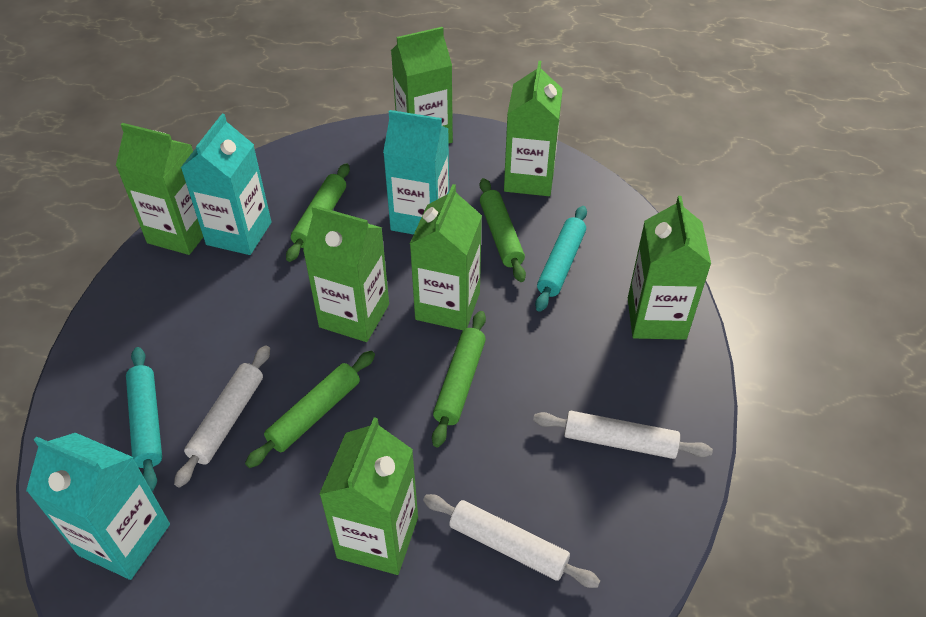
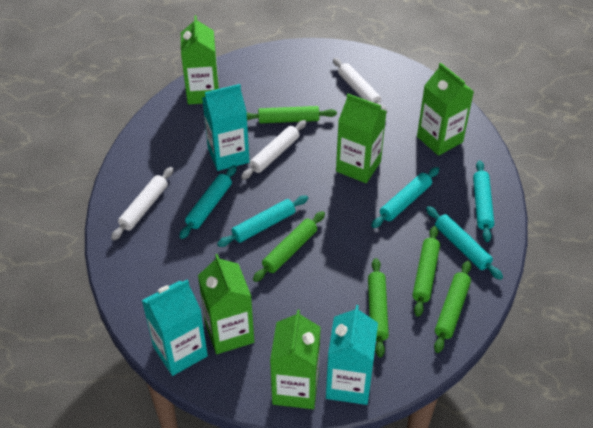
green carton: 7 -> 5
green rolling pin: 4 -> 5
turquoise rolling pin: 2 -> 5

